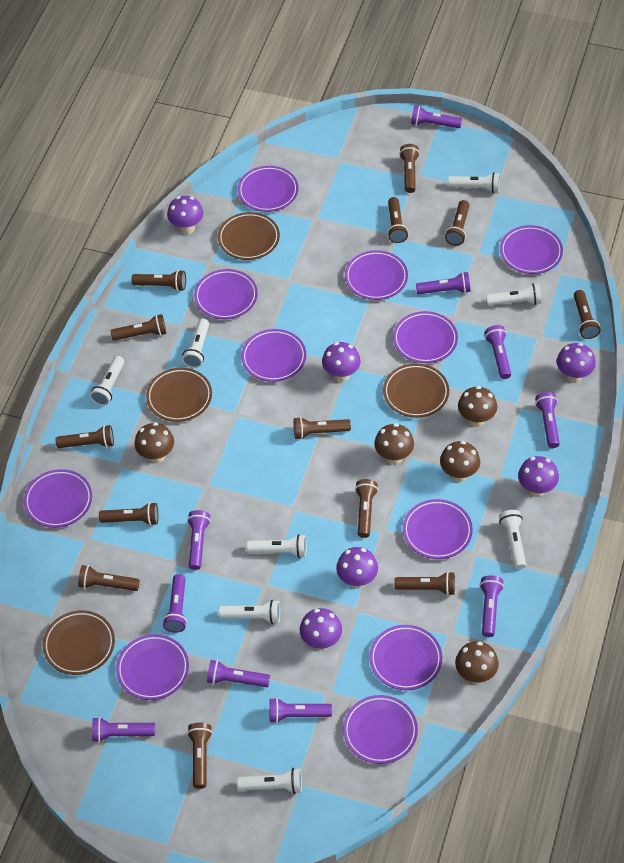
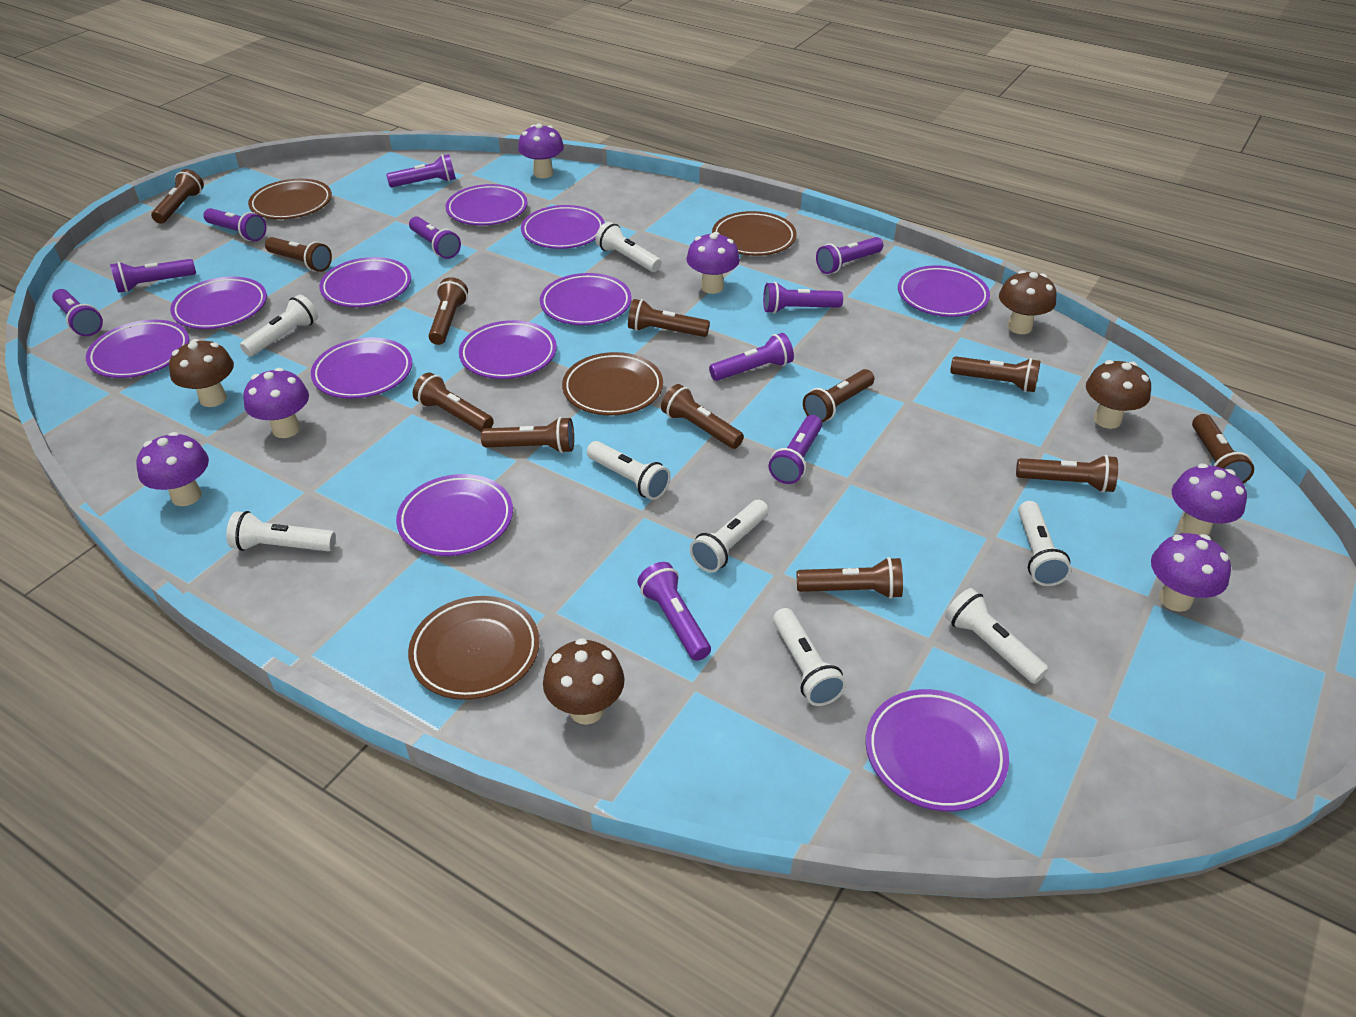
brown flashlight: 13 -> 12
brown mushroom: 5 -> 4

